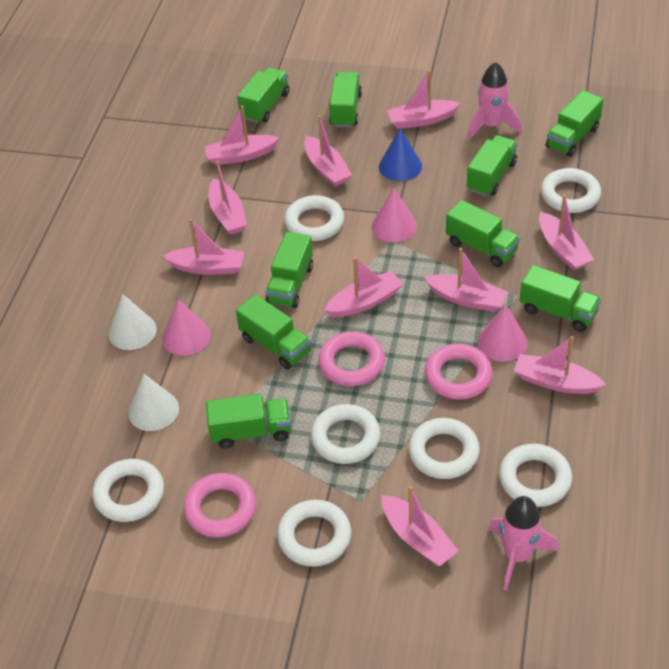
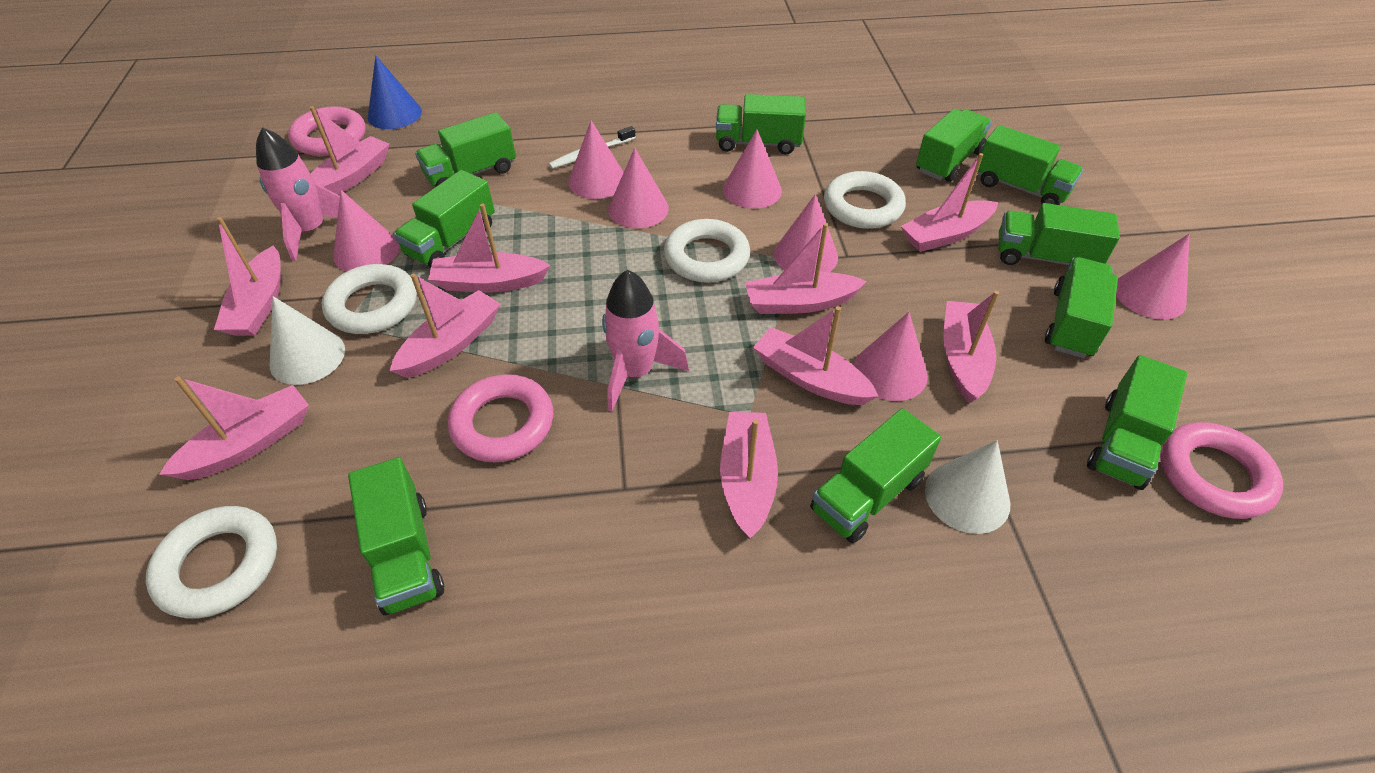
green truck: 9 -> 10
pink cone: 3 -> 7
white ring: 7 -> 4
white toothbrush: 0 -> 1

